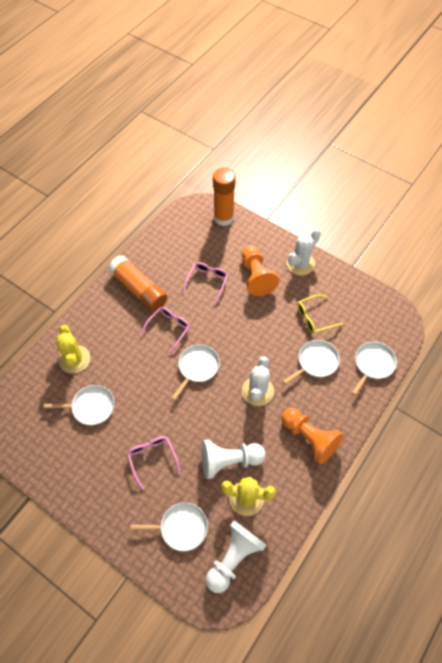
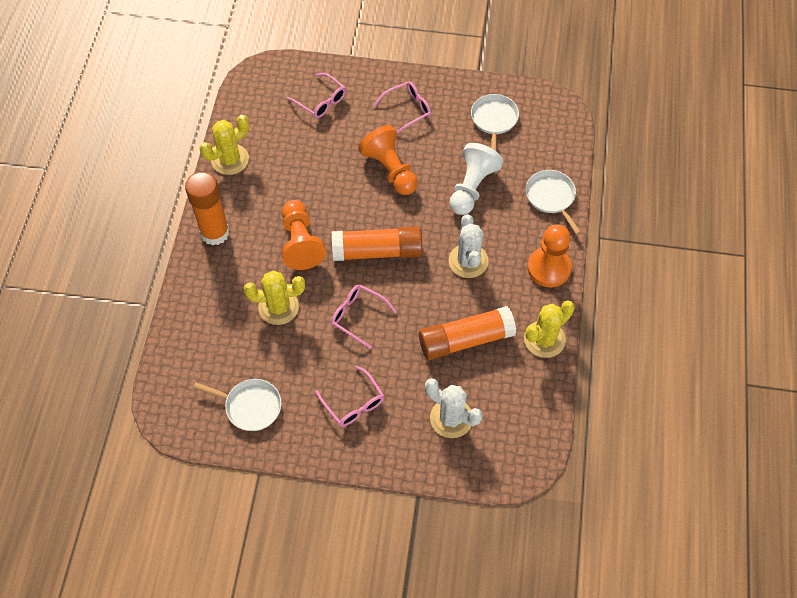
orange glue stick: 2 -> 3
orange pawn: 2 -> 3
pink glasses: 3 -> 4
white pan: 5 -> 3
white pawn: 2 -> 1
yellow cactus: 2 -> 3
yellow glasses: 1 -> 0

